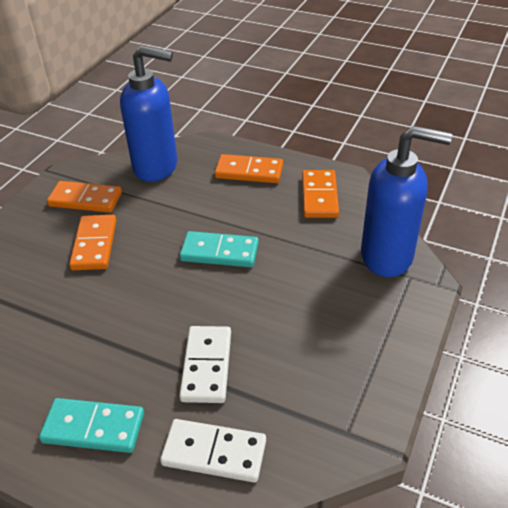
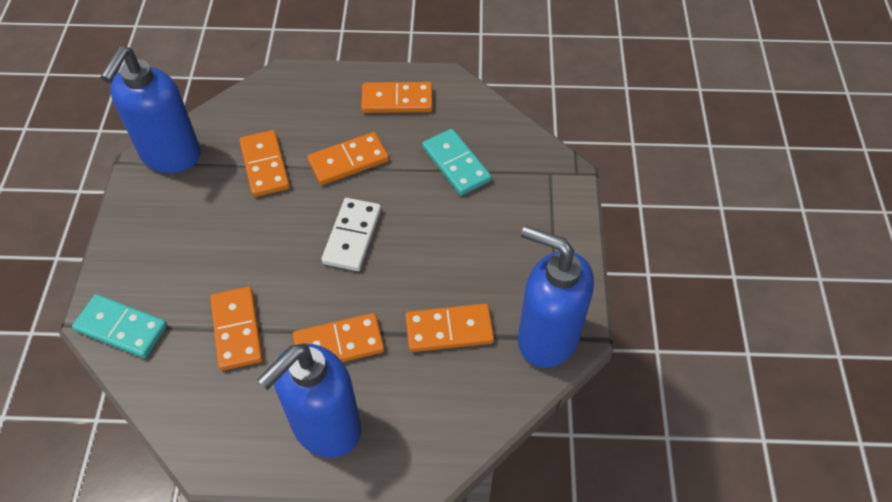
blue soap dispenser: 2 -> 3
orange domino: 4 -> 6
white domino: 2 -> 1

